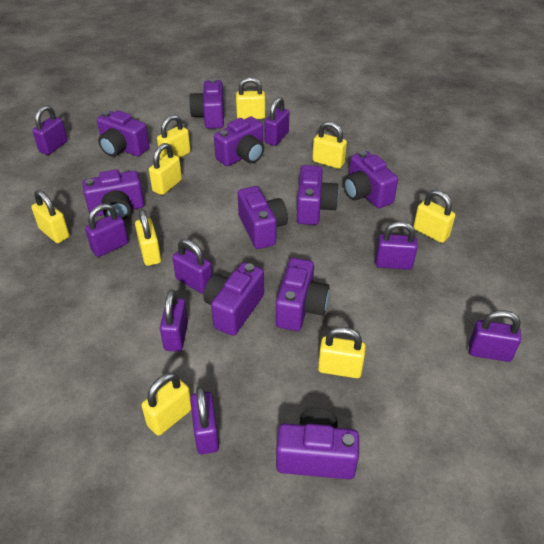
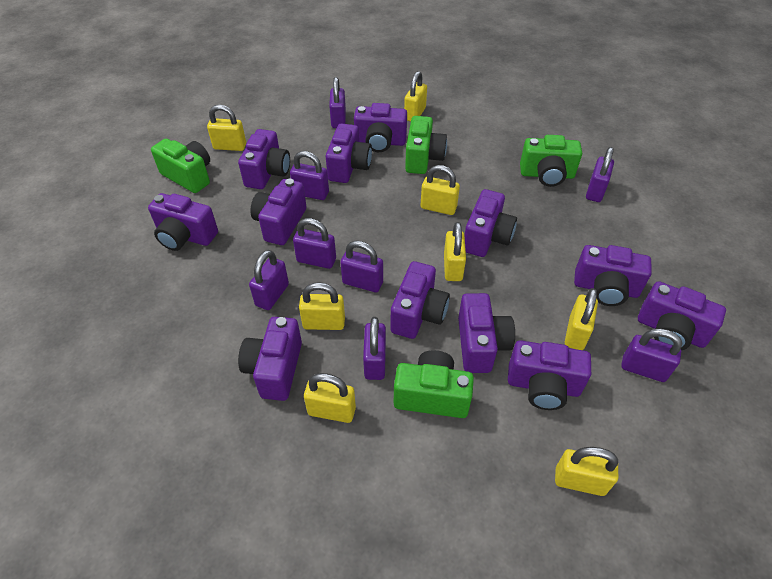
green camera: 0 -> 4
purple camera: 10 -> 12
yellow padlock: 9 -> 8

